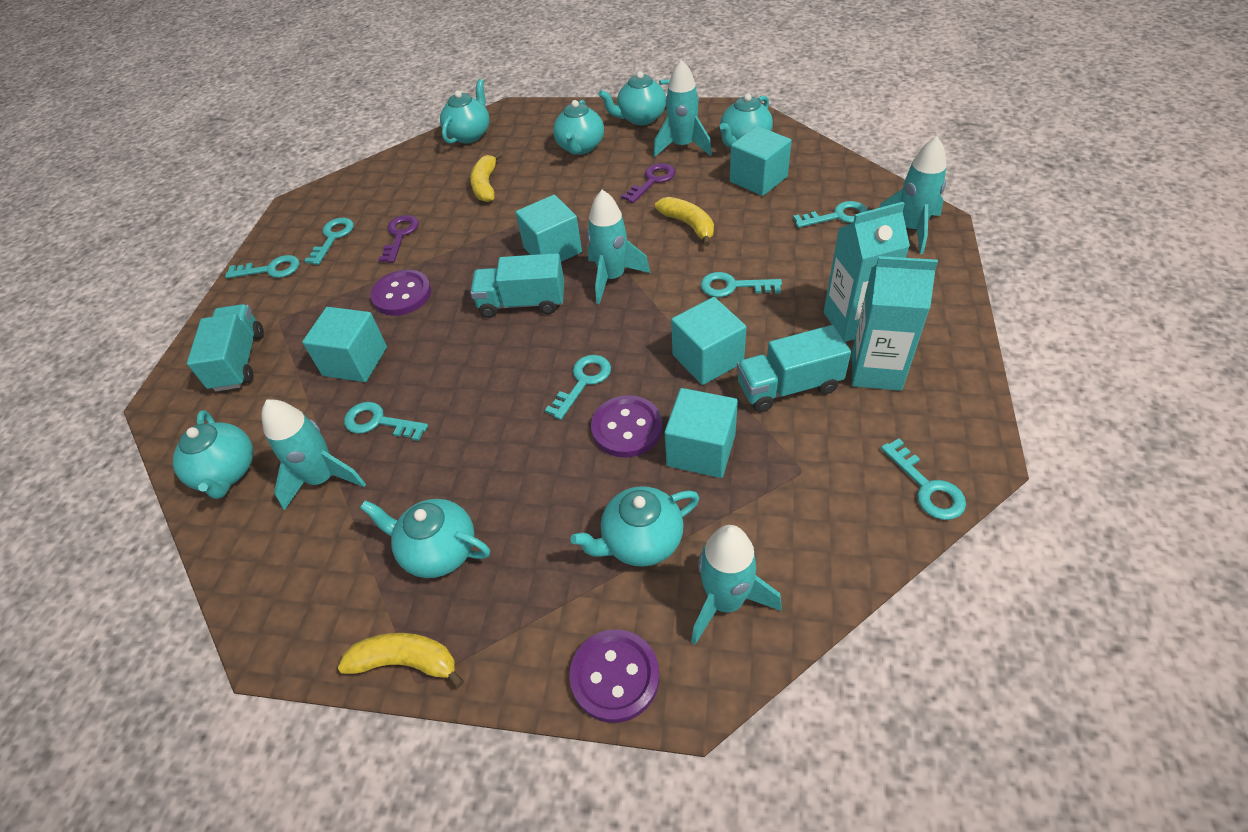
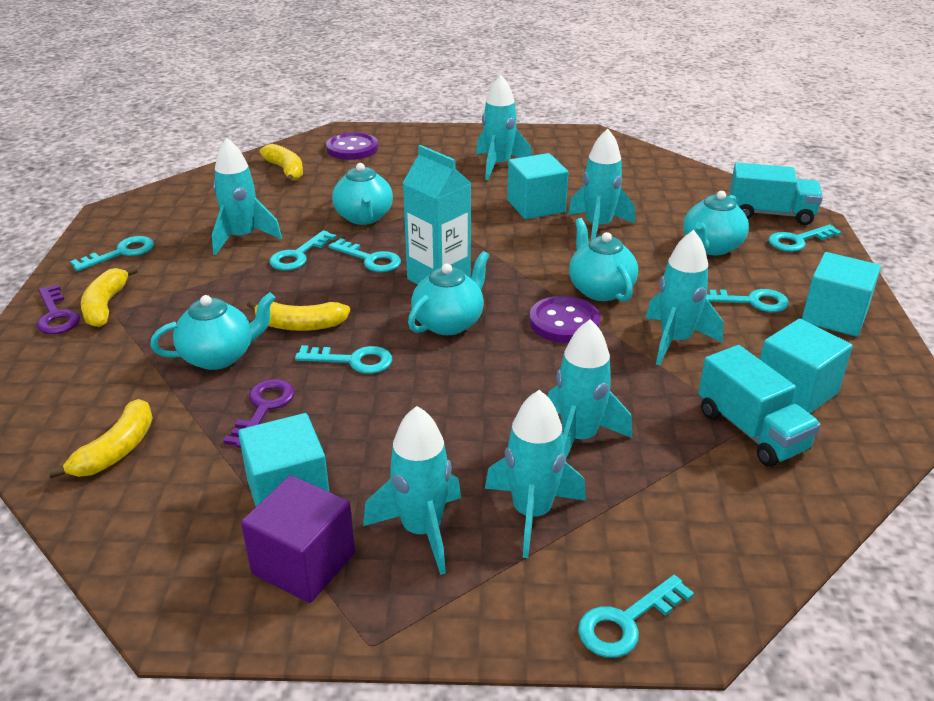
purple button: 3 -> 2
purple cube: 0 -> 1
turquoise carton: 2 -> 1
turquoise cube: 5 -> 4
turquoise rocket: 5 -> 7
turquoise teapot: 7 -> 5
turquoise truck: 3 -> 2
yellow banana: 3 -> 4

